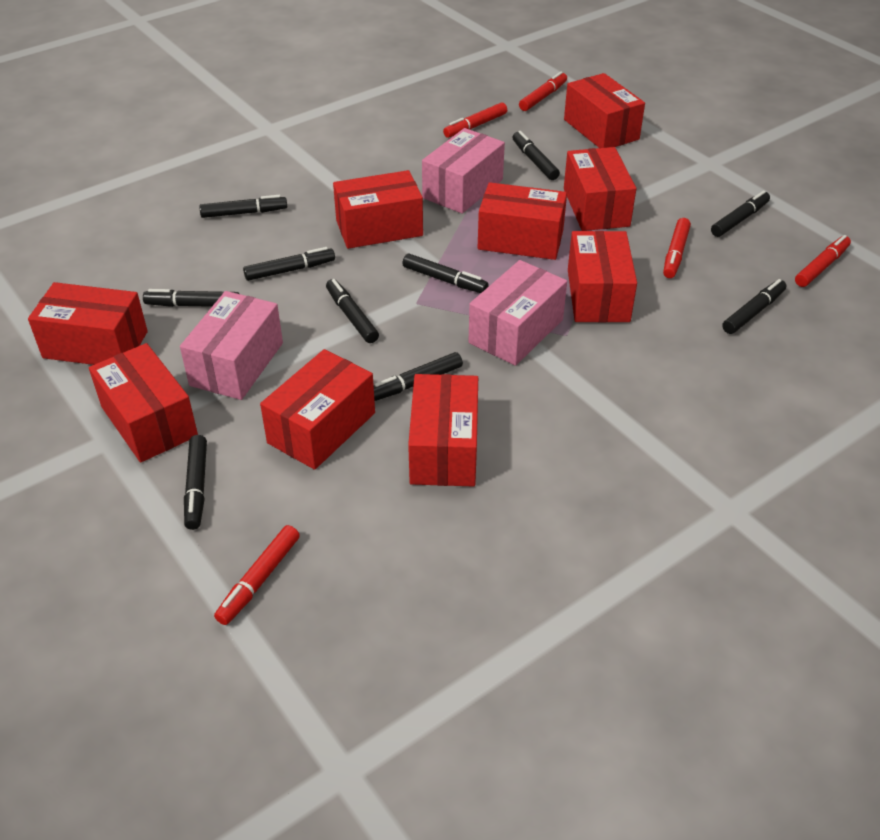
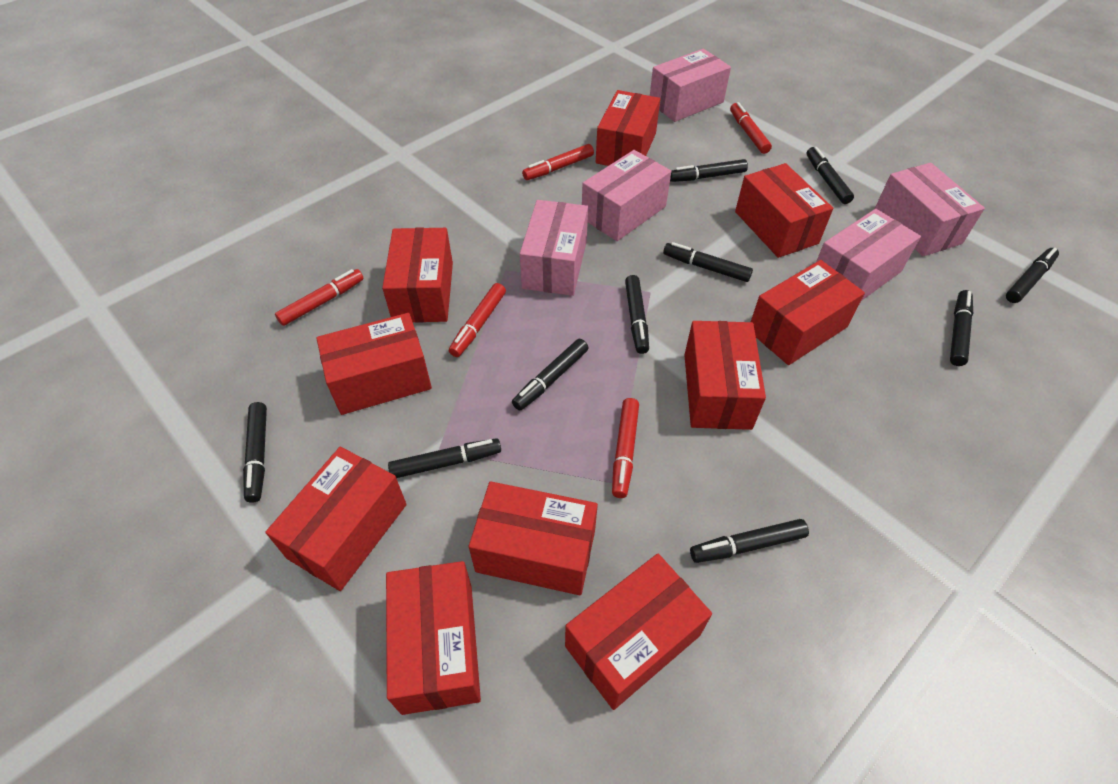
pink box: 3 -> 5
red box: 9 -> 10

